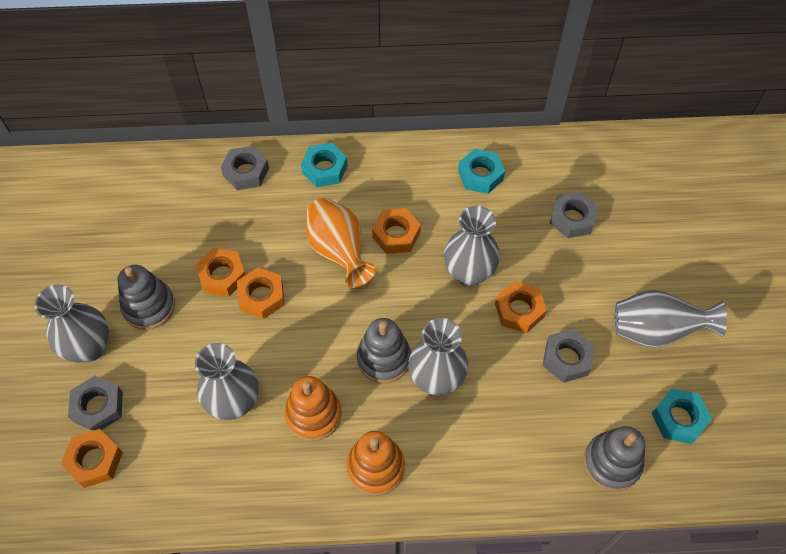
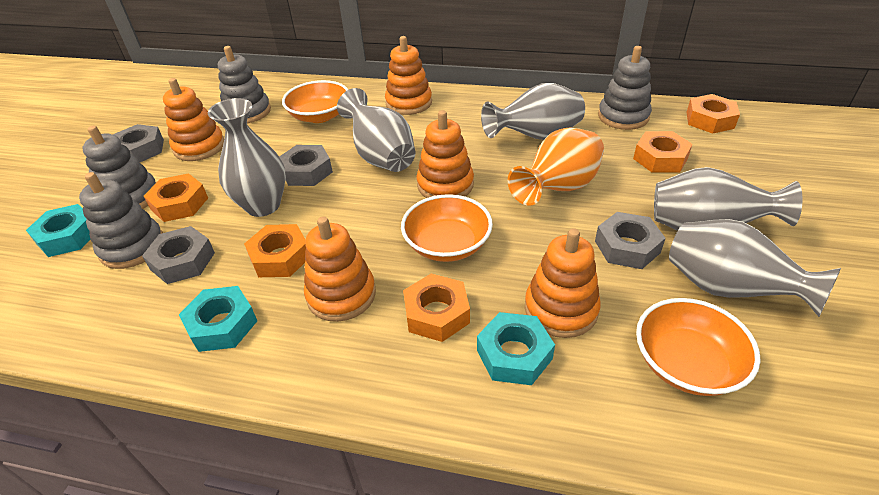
grey stacking toy: 3 -> 4
orange bowl: 0 -> 3
orange stacking toy: 2 -> 5

